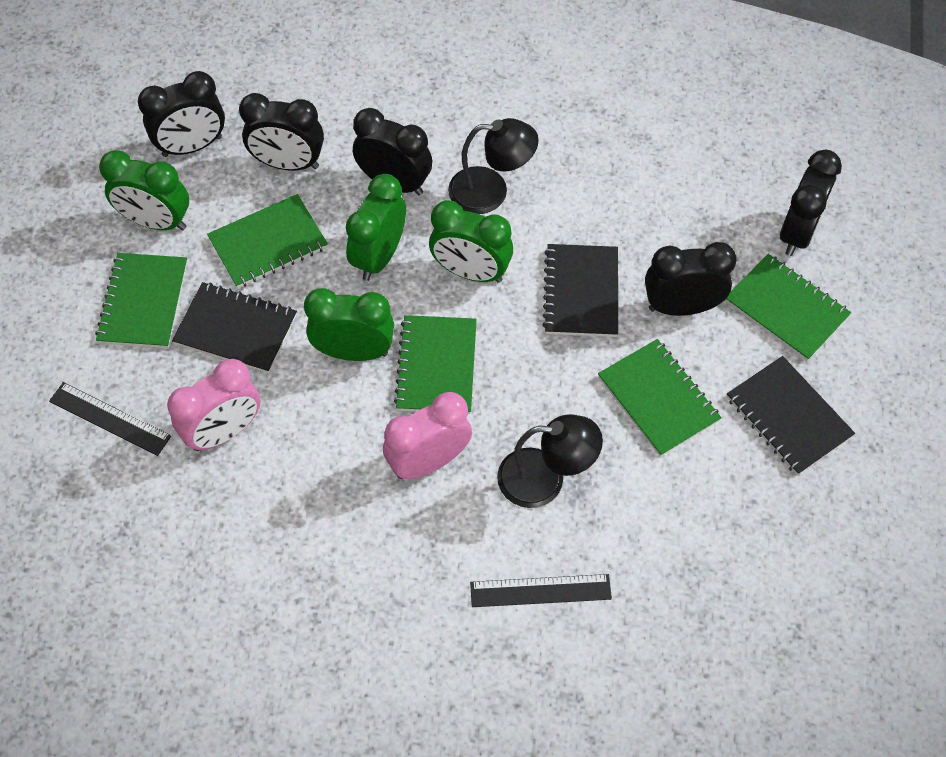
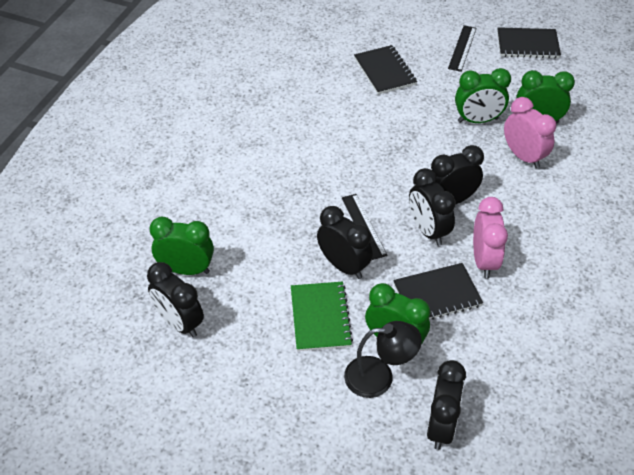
black lamp: 2 -> 1
green notebook: 5 -> 1

